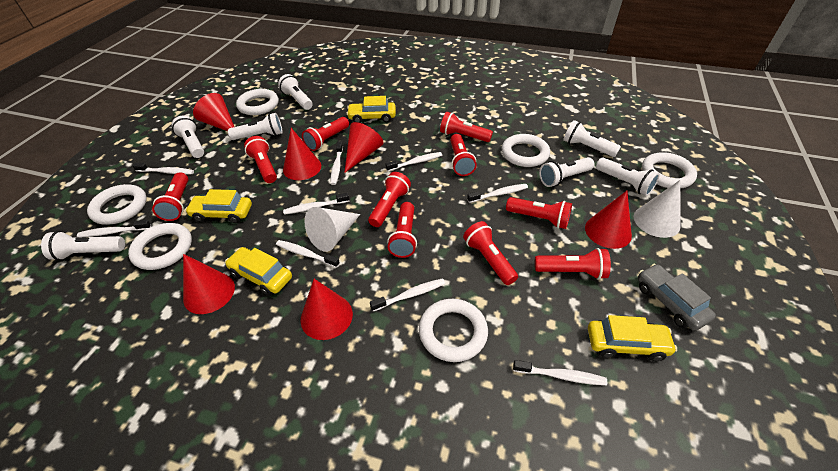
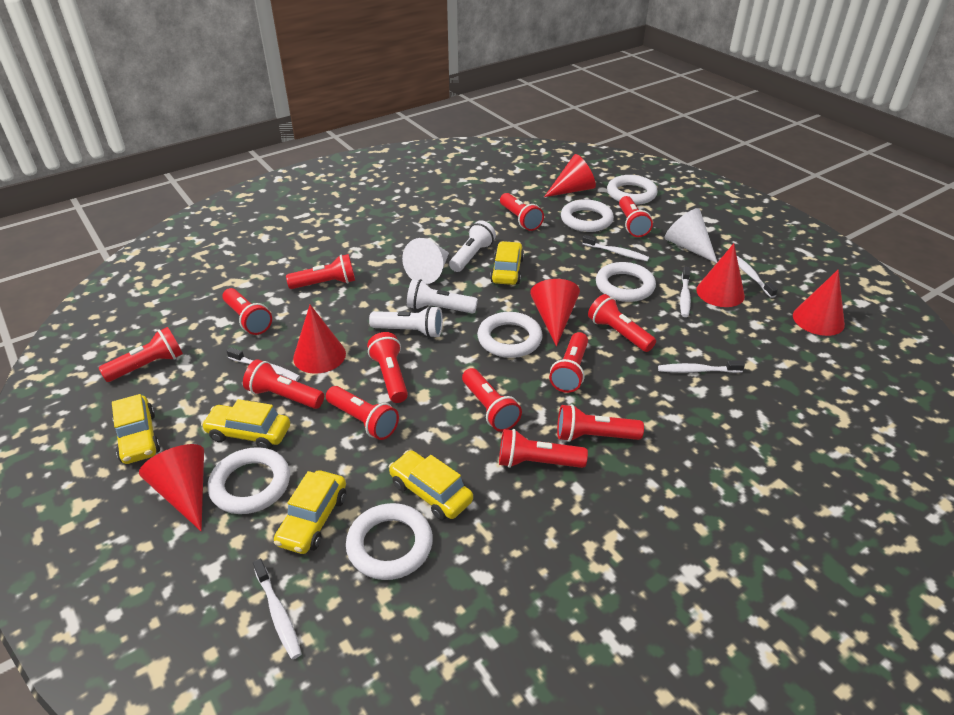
grey car: 1 -> 0
red flashlight: 10 -> 13
white flashlight: 7 -> 3
white toothbrush: 9 -> 6
yellow car: 4 -> 5

